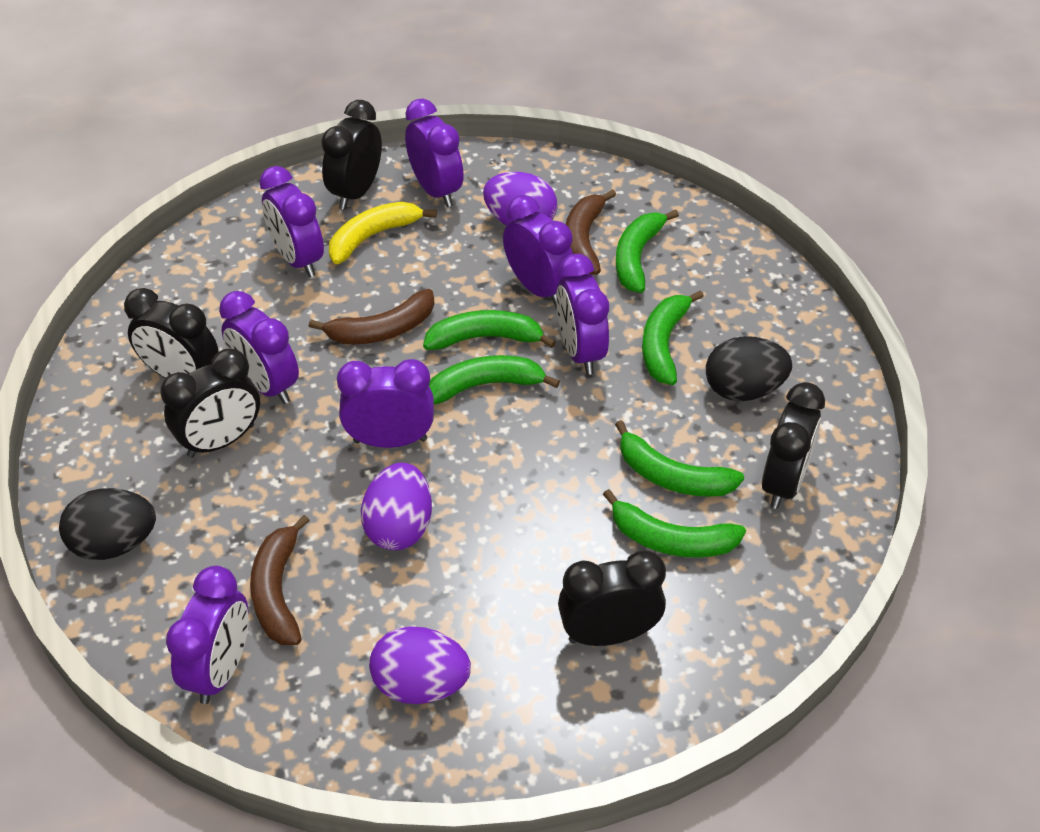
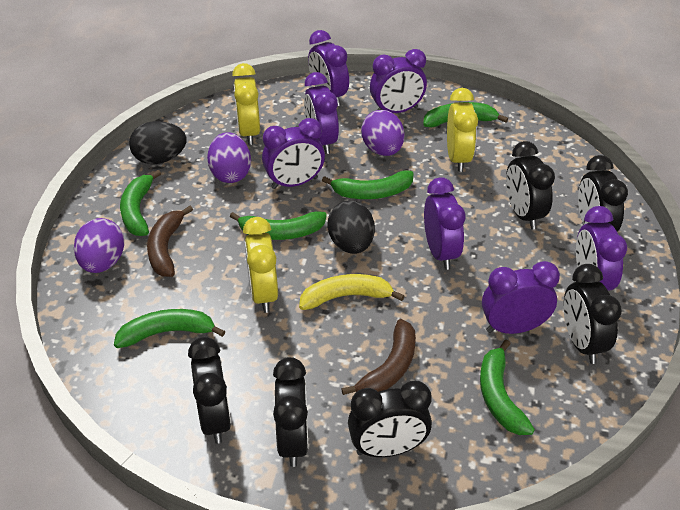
black clock: 5 -> 6
brown banana: 3 -> 2
yellow clock: 0 -> 3

